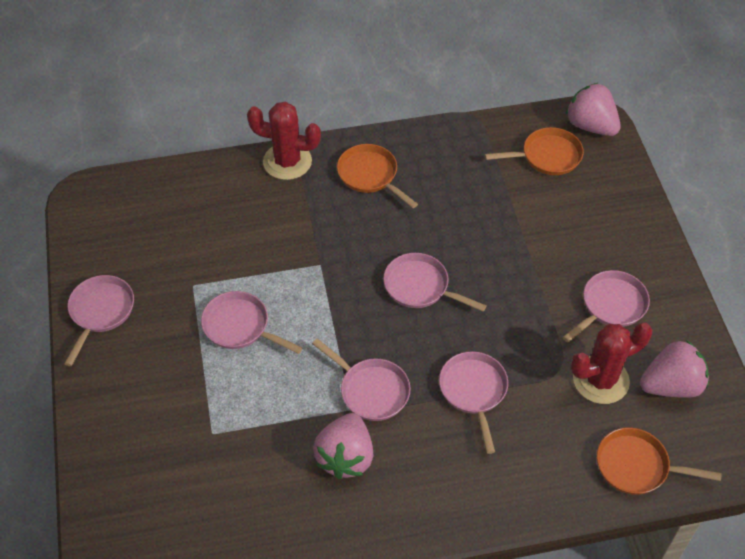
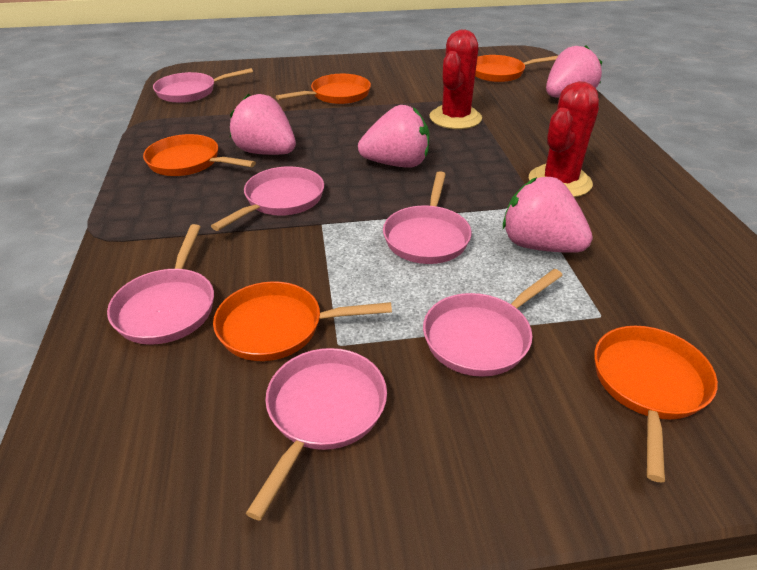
orange pan: 3 -> 5
pink strawberry: 3 -> 4

